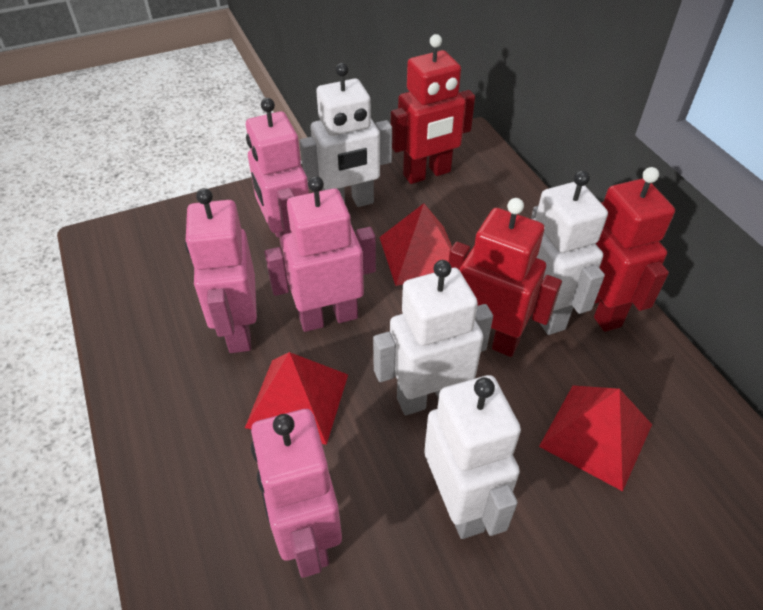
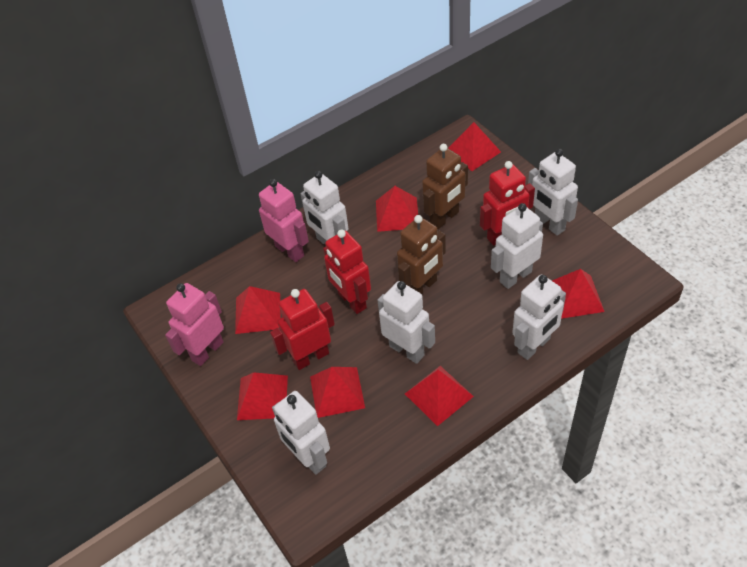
brown robot: 0 -> 2
pink robot: 4 -> 2
red pyramid: 3 -> 7
white robot: 4 -> 6

